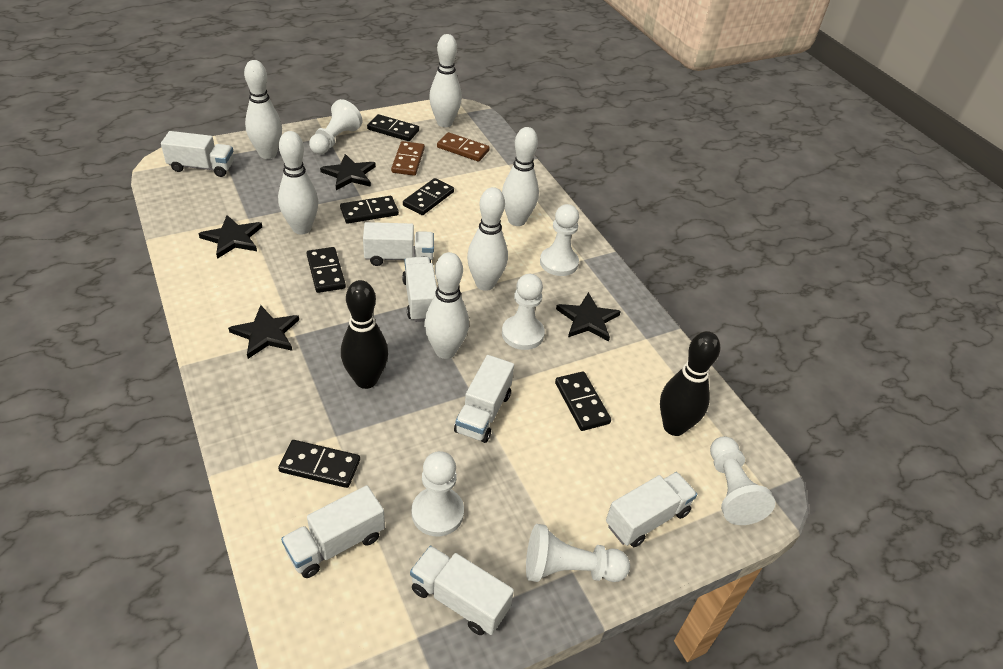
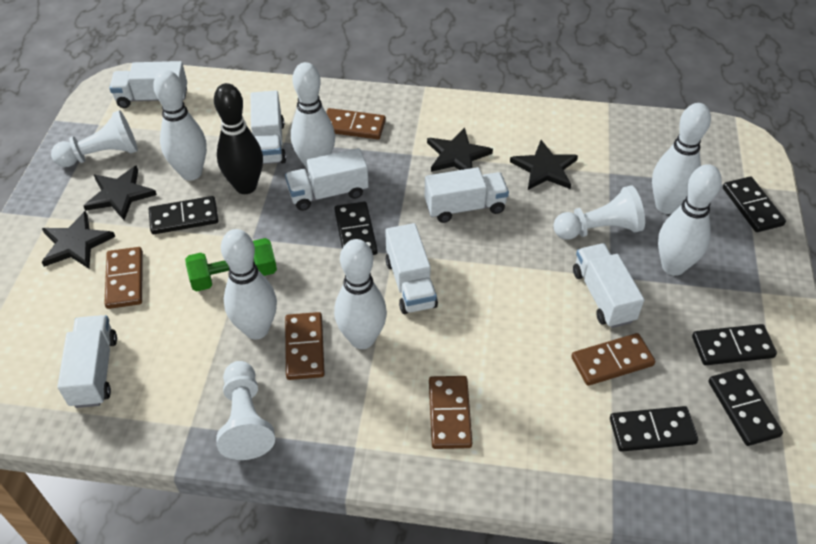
black bowling pin: 2 -> 1
brown domino: 2 -> 5
green dumbbell: 0 -> 1
white pawn: 6 -> 3

